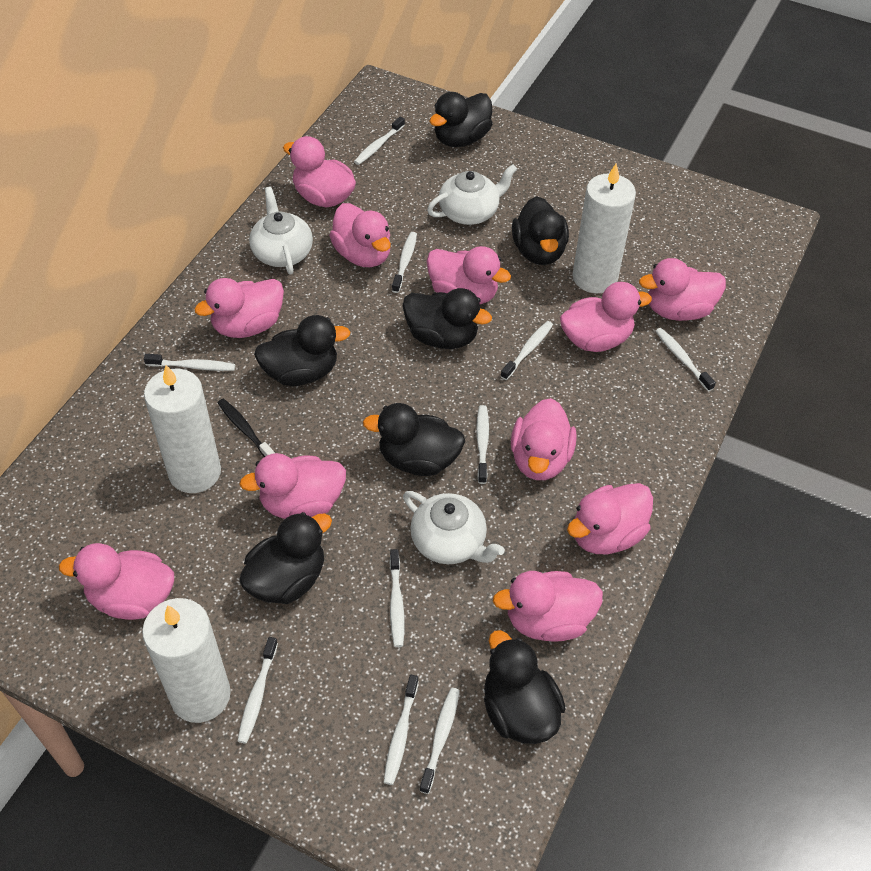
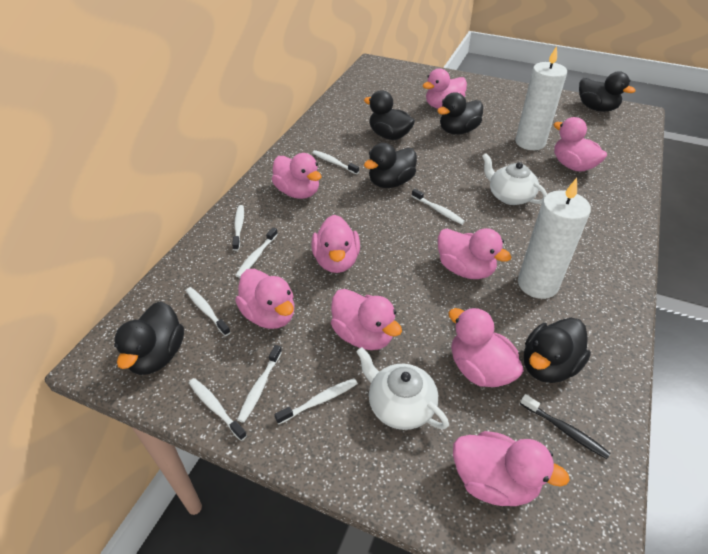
black duck: 7 -> 6
pink duck: 11 -> 9
white candle: 3 -> 2
white teapot: 3 -> 2
white toothbrush: 10 -> 8

